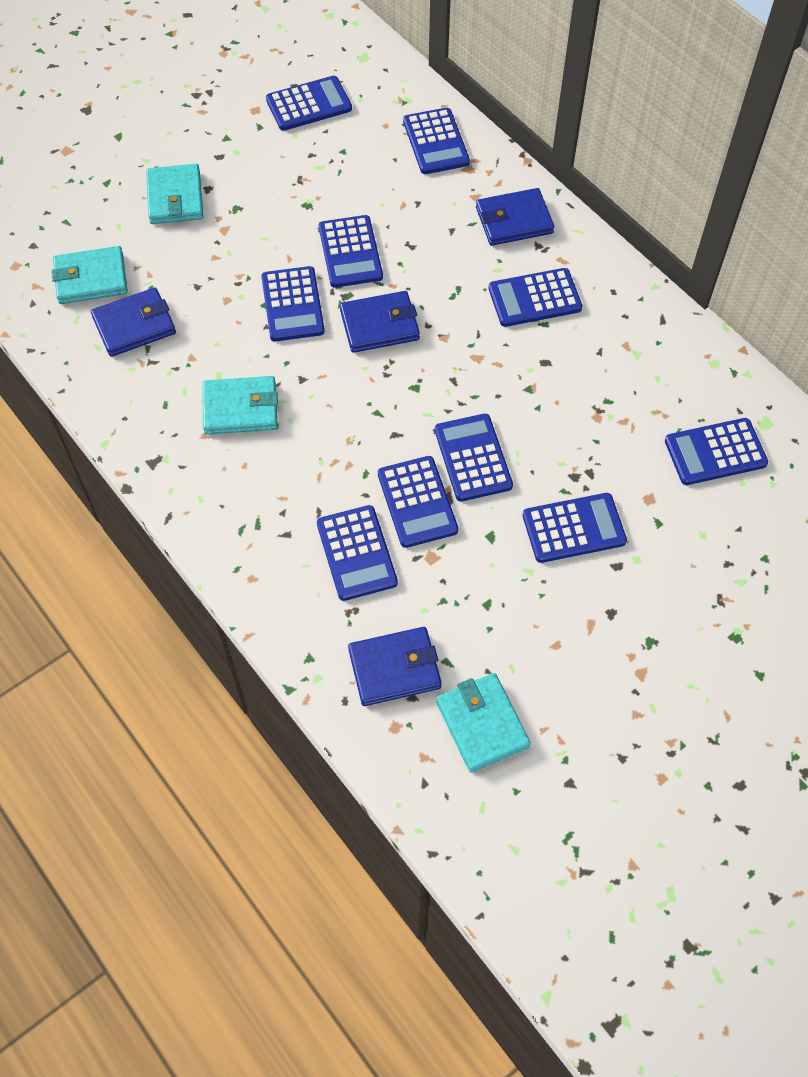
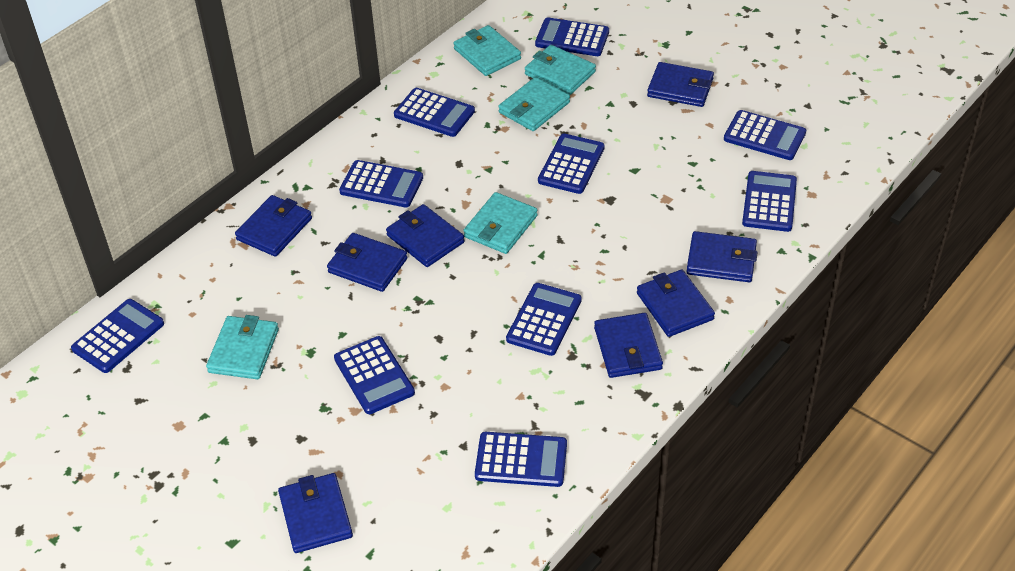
blue wallet: 4 -> 8
turquoise wallet: 4 -> 5

